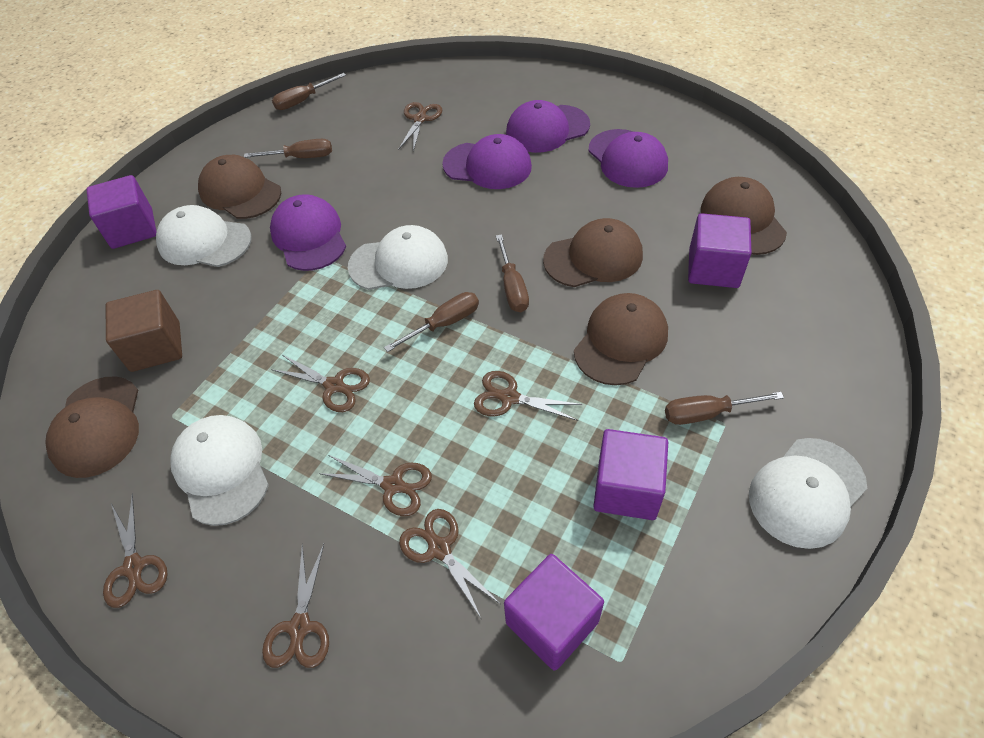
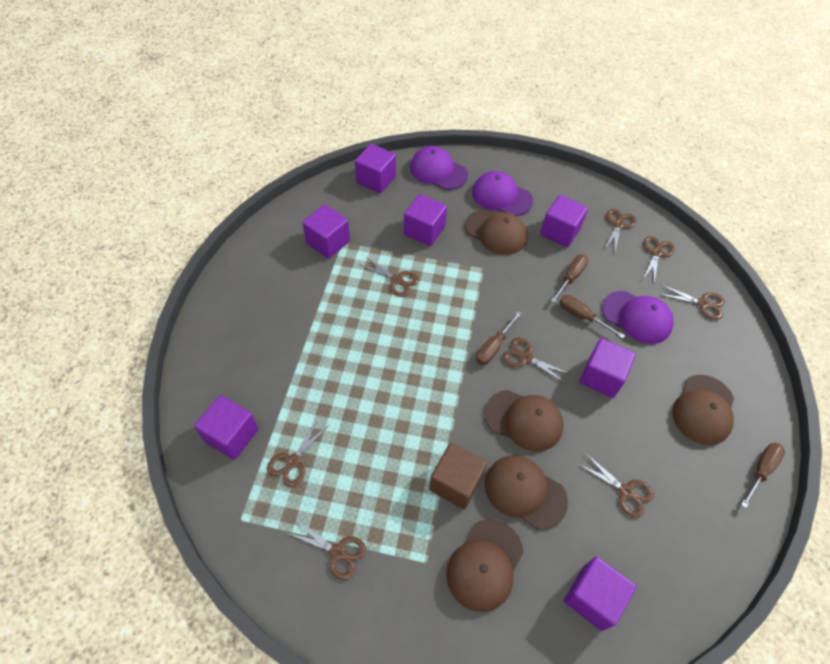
brown scissors: 7 -> 8
brown screwdriver: 5 -> 4
purple cap: 4 -> 3
purple cube: 4 -> 7
white cap: 4 -> 0

